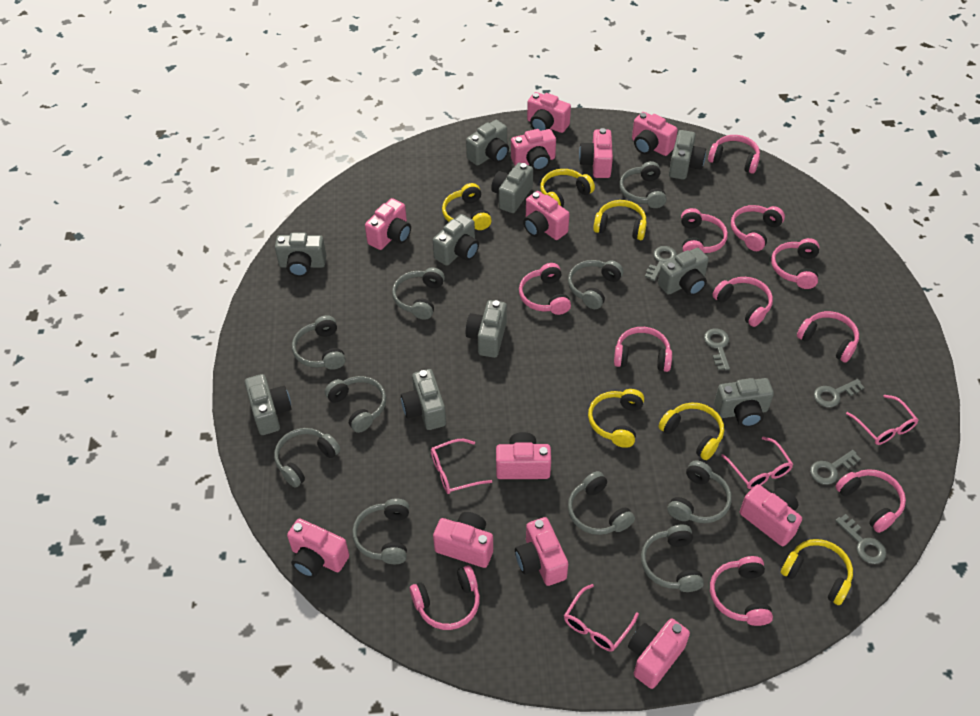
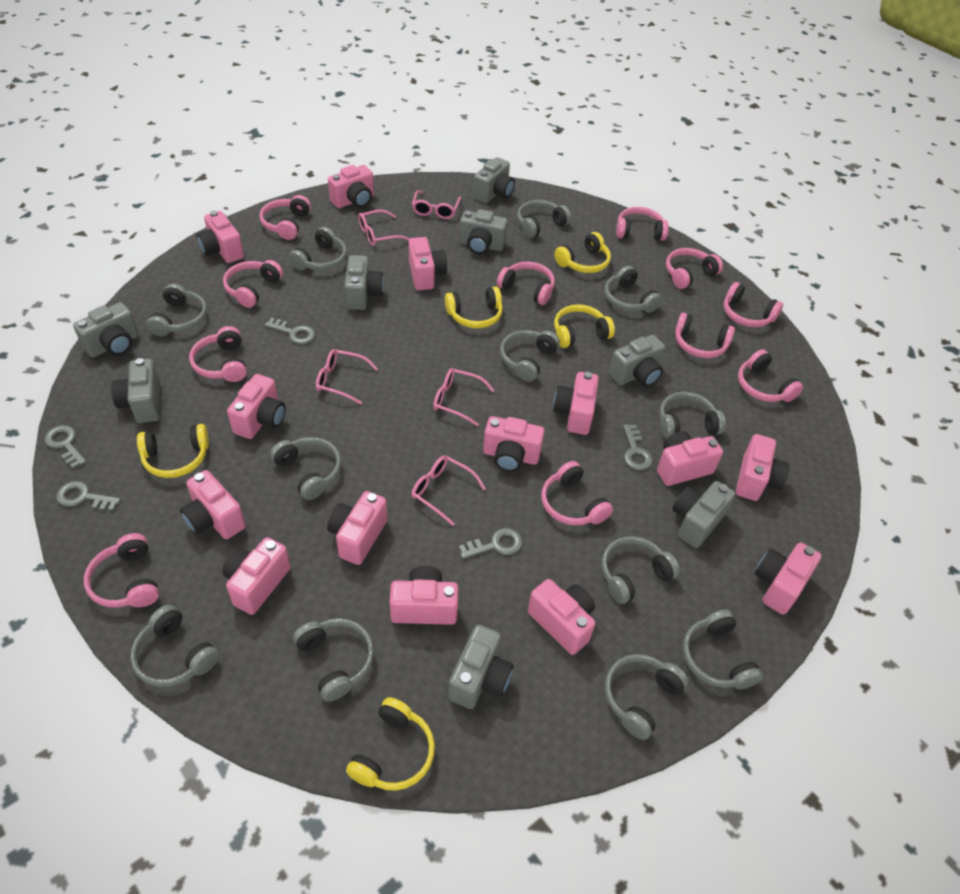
grey camera: 10 -> 8
grey headphones: 10 -> 12
pink camera: 12 -> 14
pink glasses: 4 -> 5
yellow headphones: 6 -> 5

